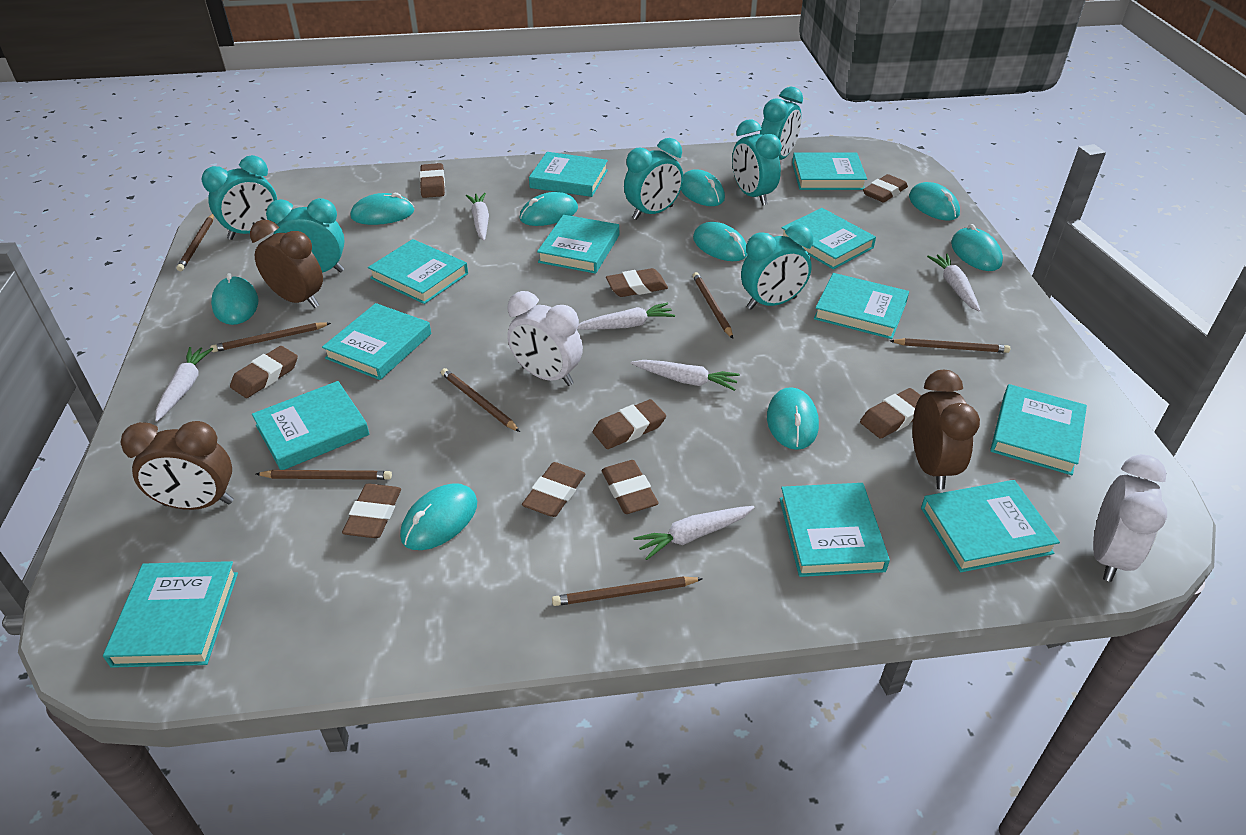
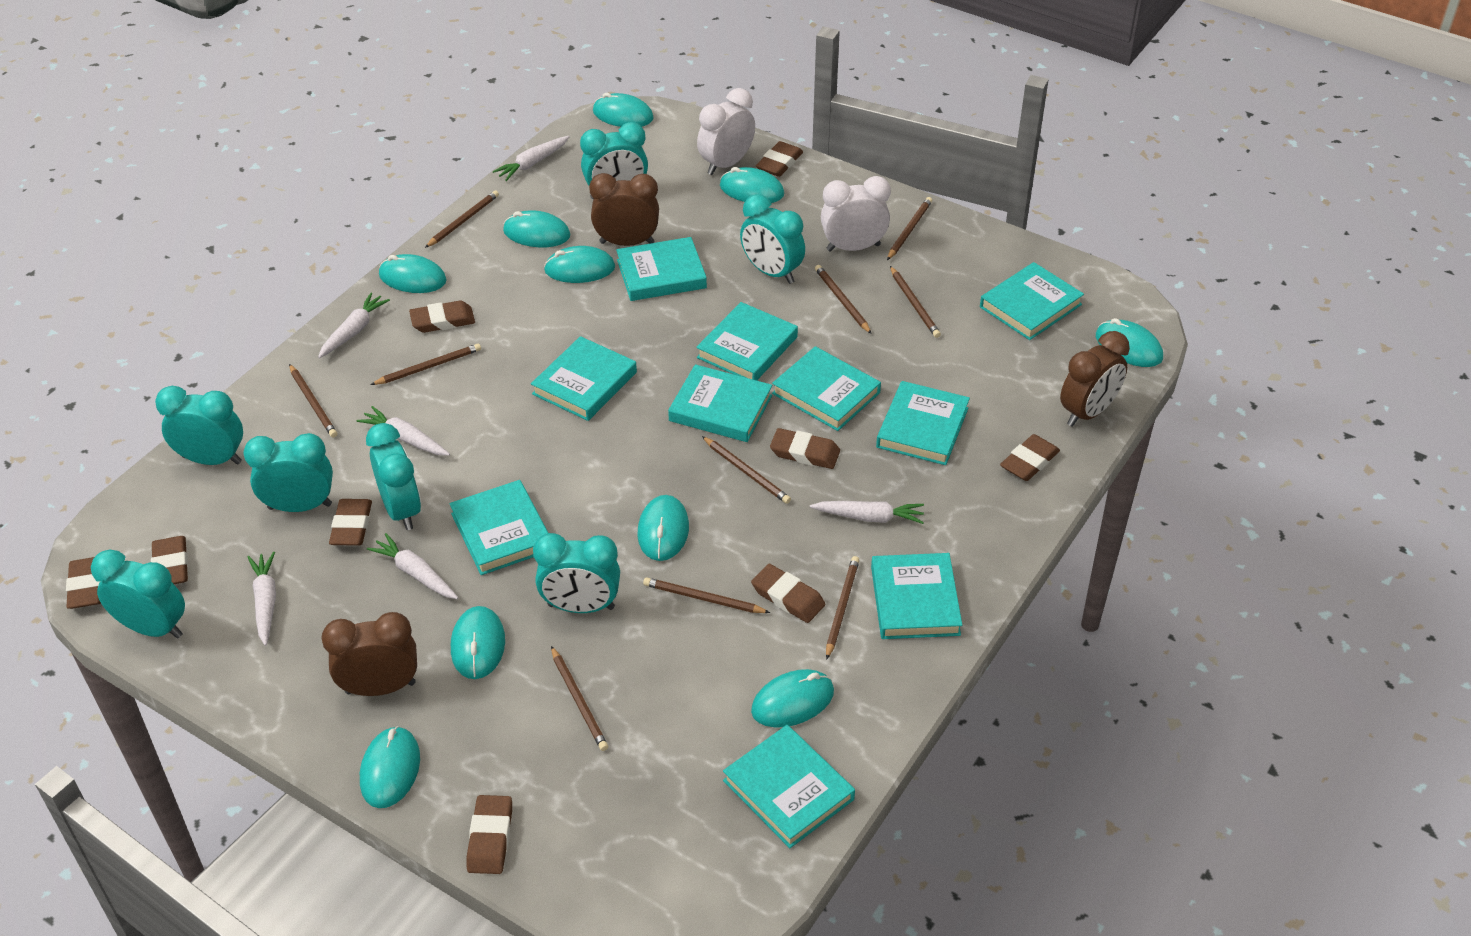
brown pencil: 7 -> 10
turquoise book: 12 -> 10
turquoise clock: 6 -> 7
turquoise mouse: 9 -> 10

